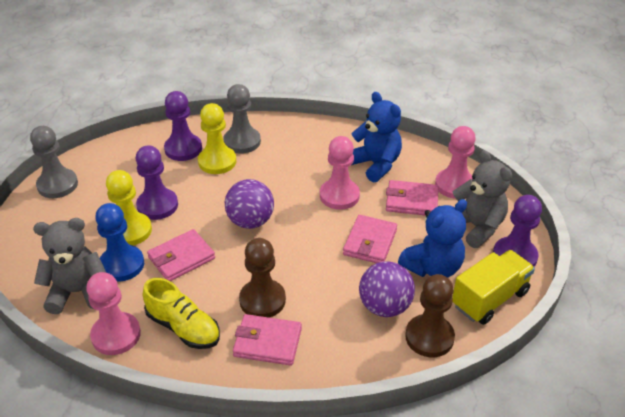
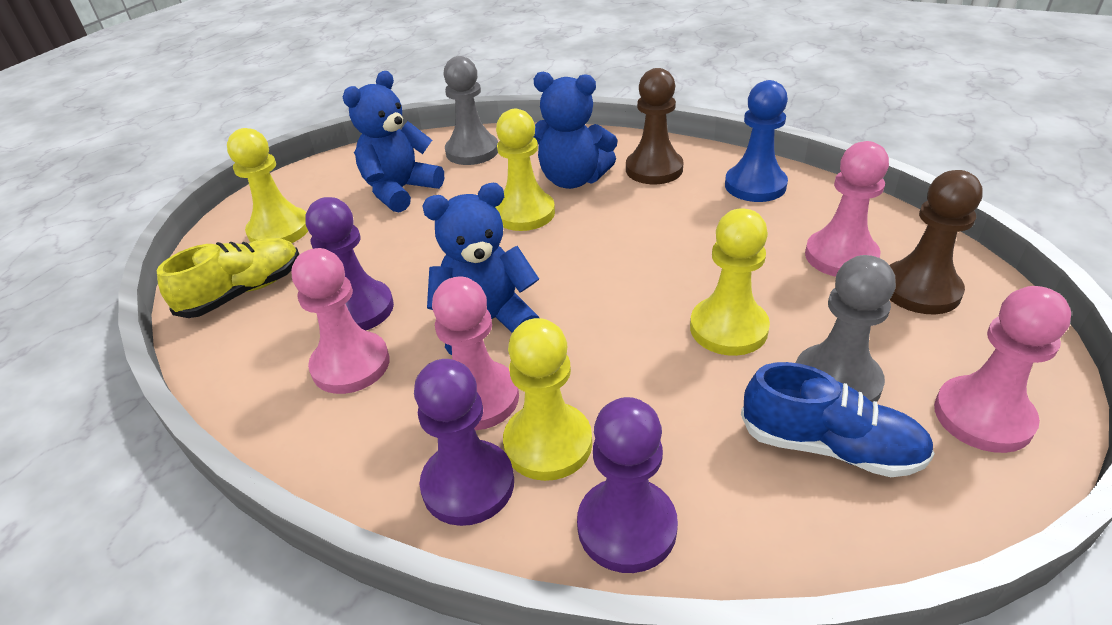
blue shoe: 0 -> 1
blue teddy bear: 2 -> 3
grey teddy bear: 2 -> 0
pink pawn: 3 -> 4
pink wallet: 4 -> 0
purple ball: 2 -> 0
yellow pawn: 2 -> 4
yellow truck: 1 -> 0

